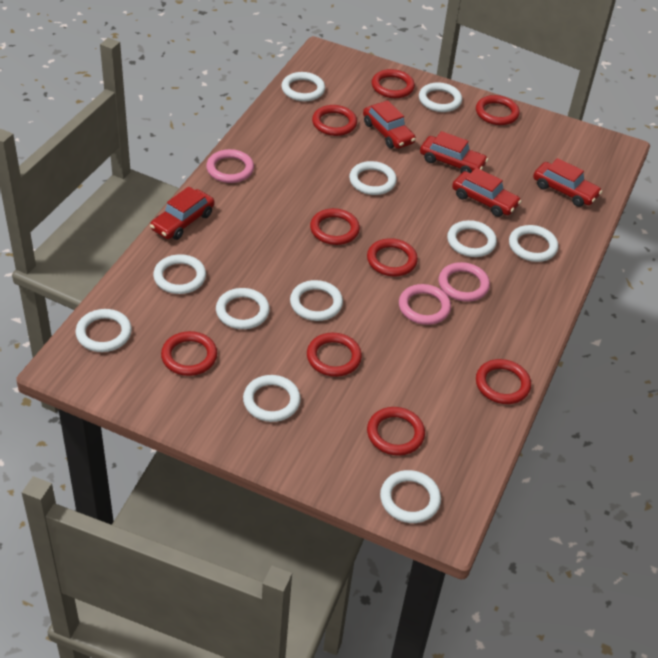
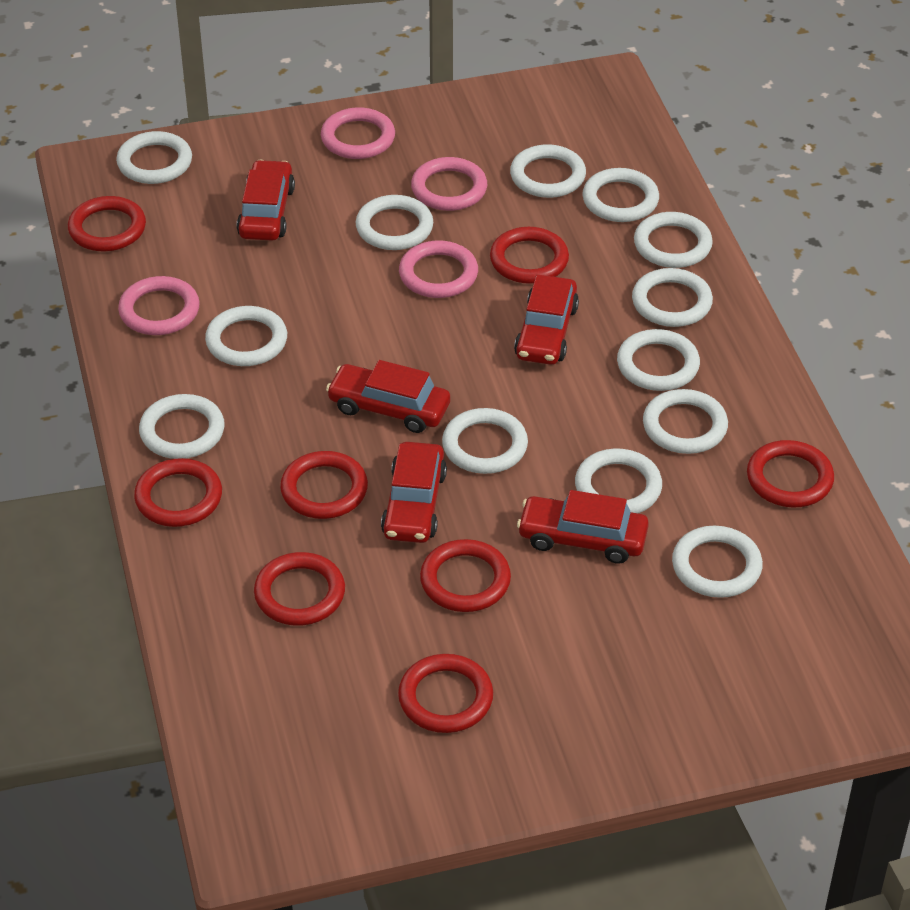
pink ring: 3 -> 4
red ring: 9 -> 8
white ring: 11 -> 13

